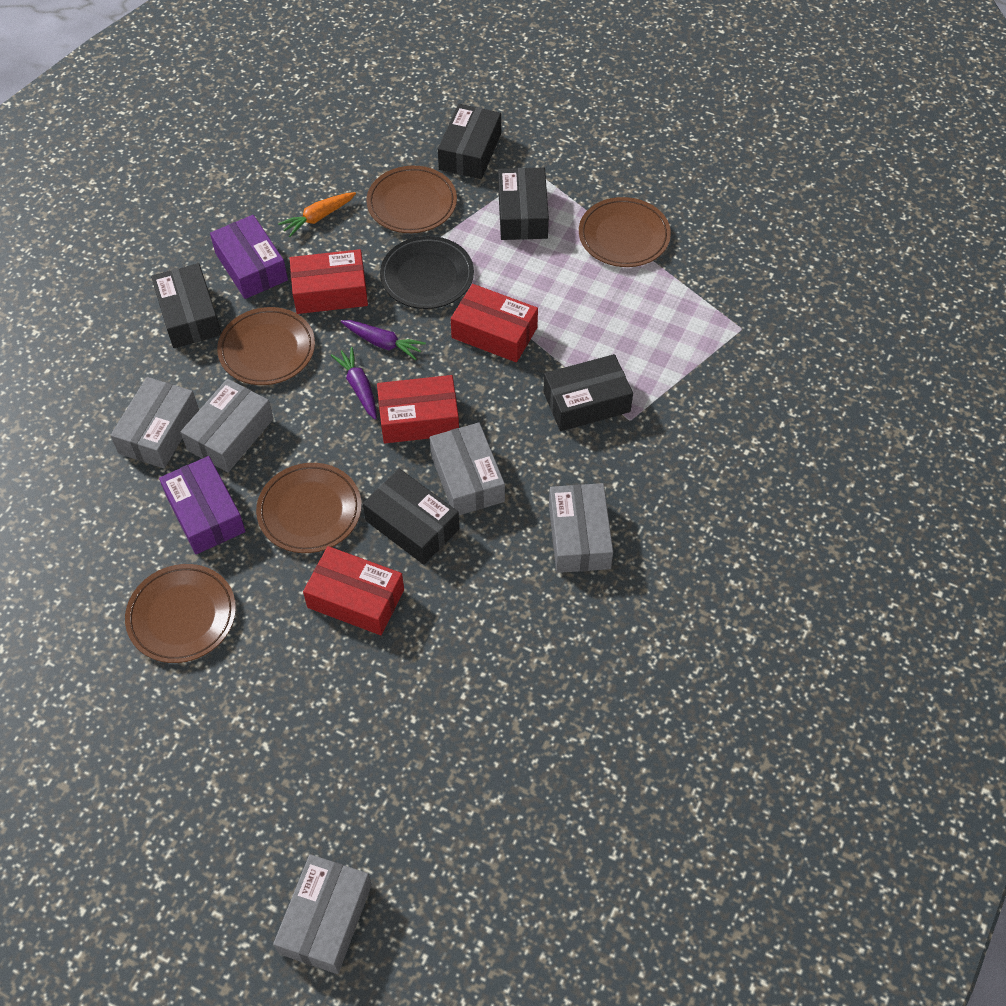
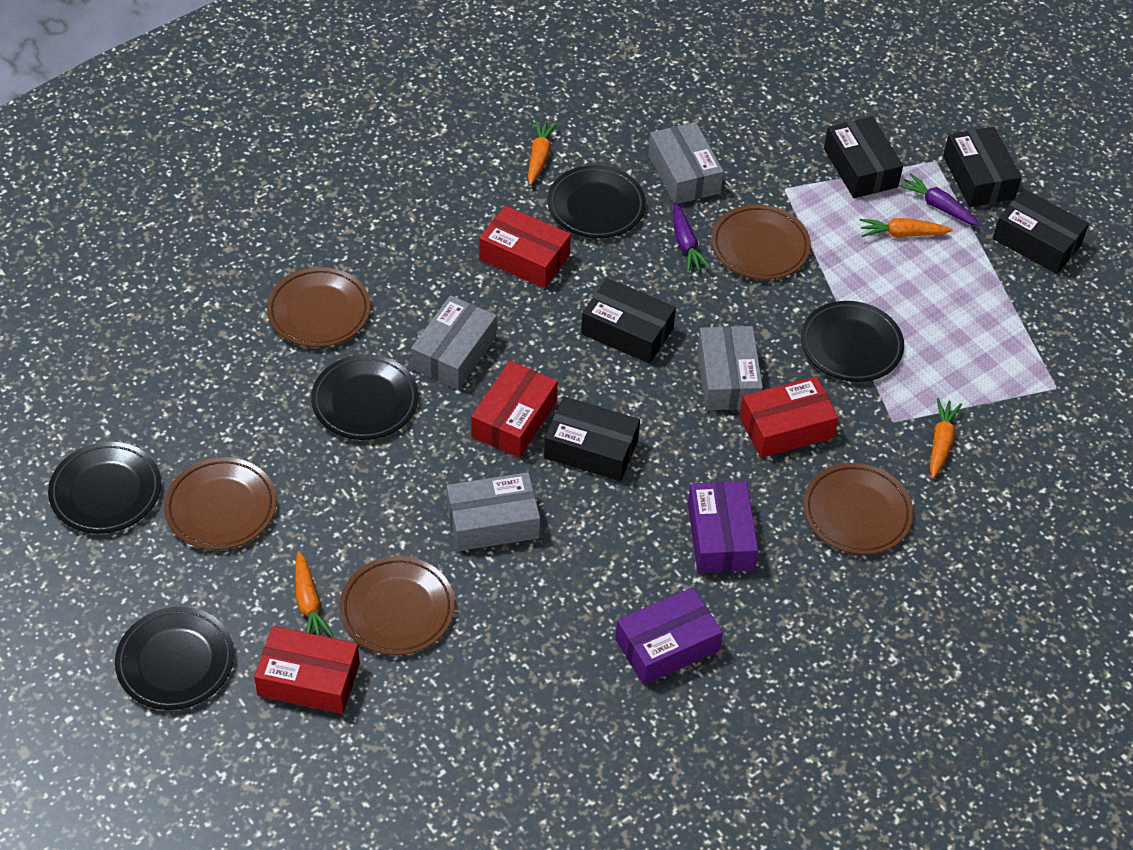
black plate: 1 -> 5
grey box: 5 -> 4
orange carrot: 1 -> 4

